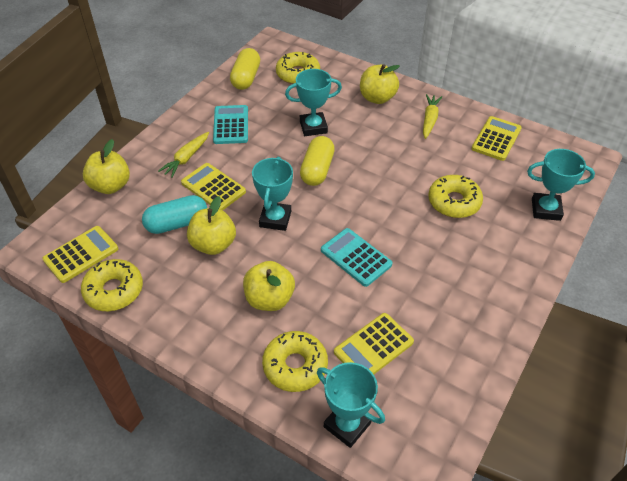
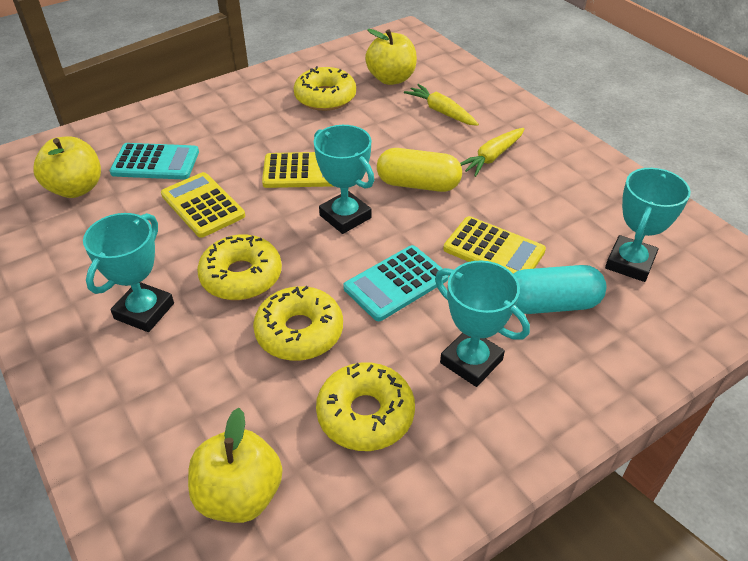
yellow apple: 4 -> 3
yellow calculator: 4 -> 3
yellow capsule: 2 -> 1

